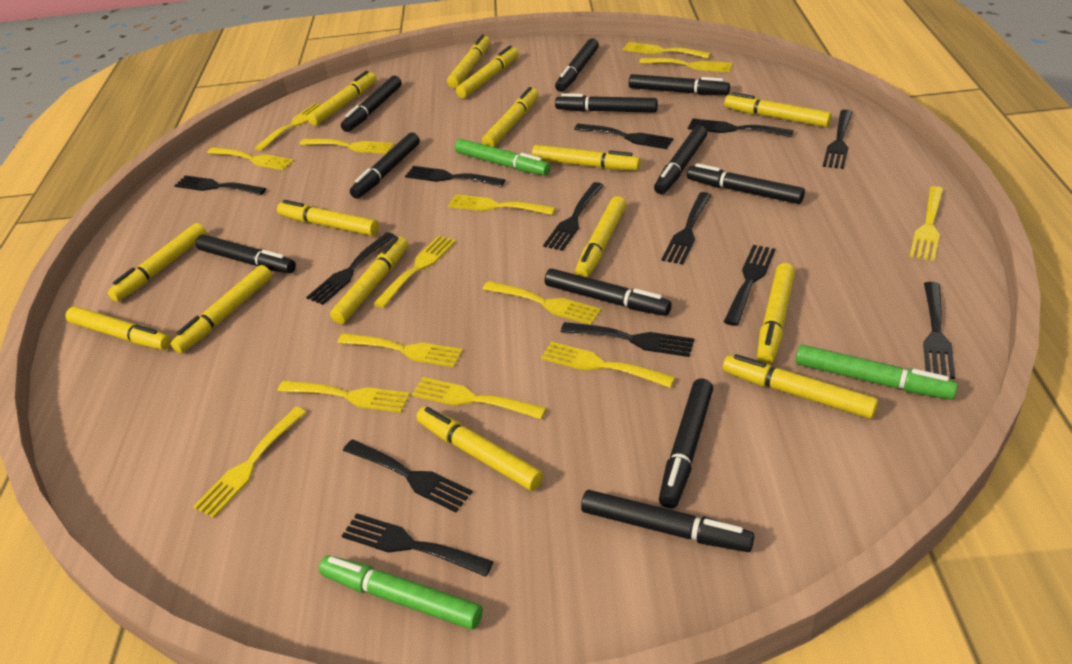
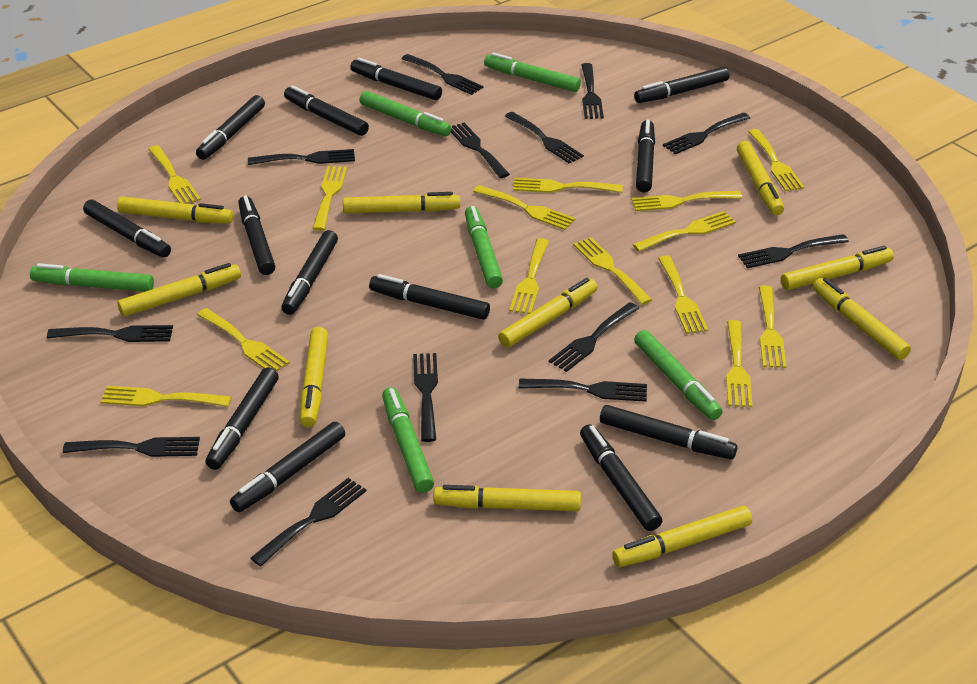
black marker: 11 -> 13
green marker: 3 -> 6
yellow marker: 15 -> 10

